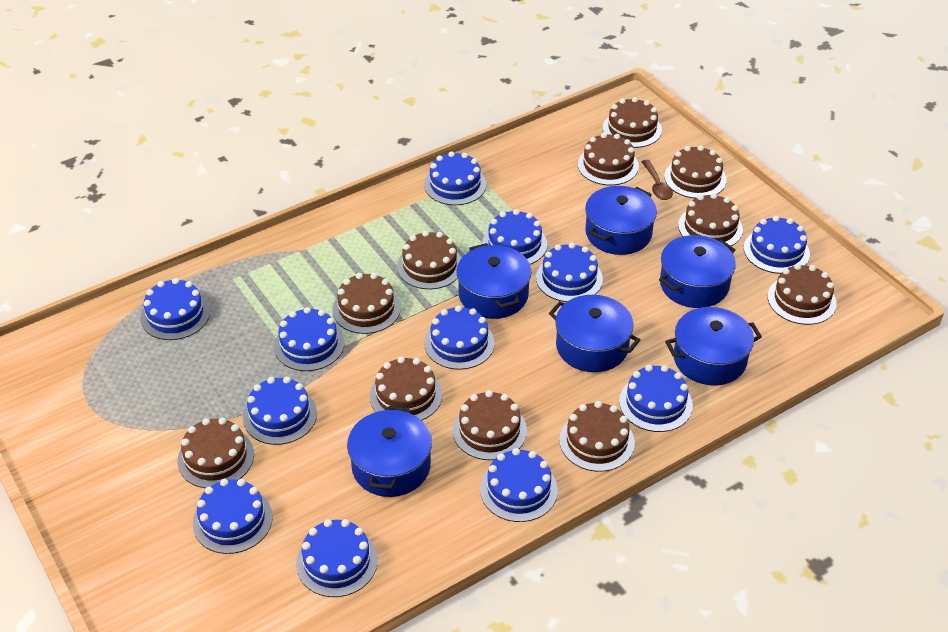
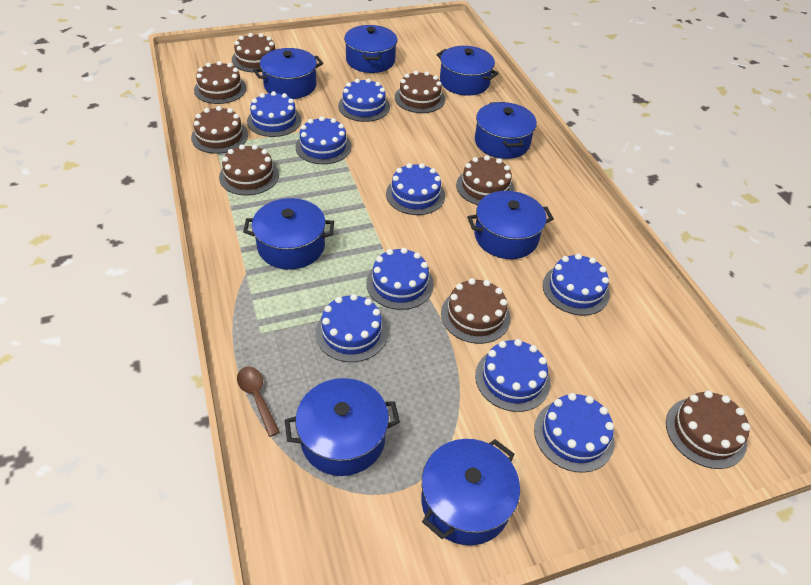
blue cake: 12 -> 9
blue pot: 6 -> 8
brown cake: 11 -> 8

